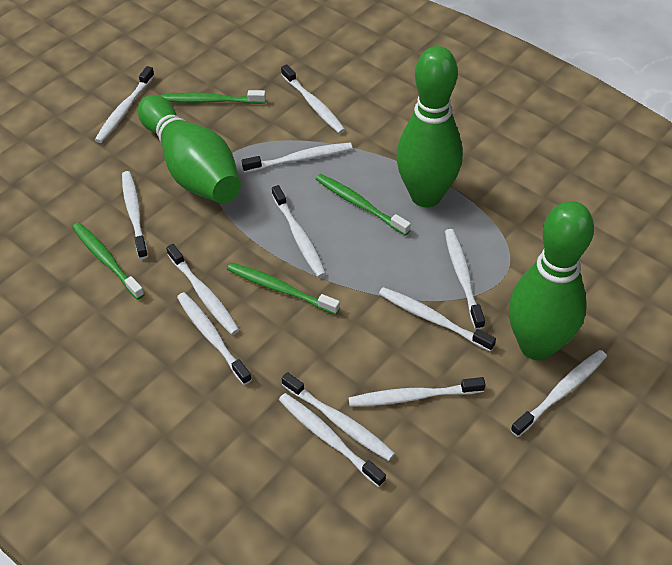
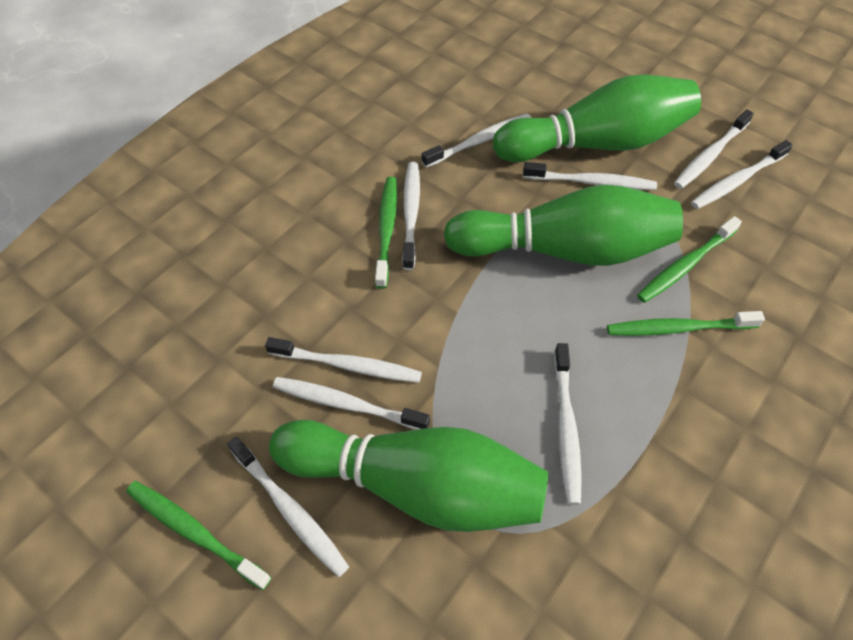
white toothbrush: 13 -> 9

